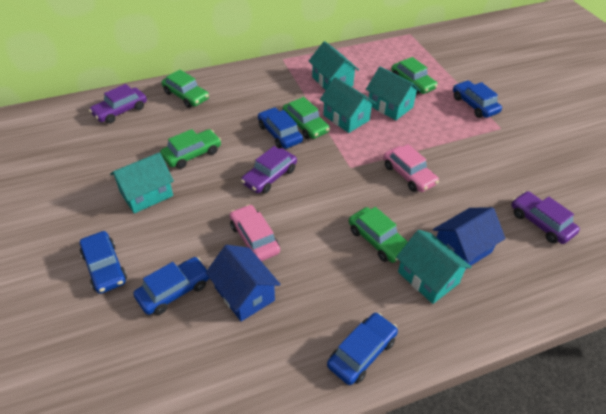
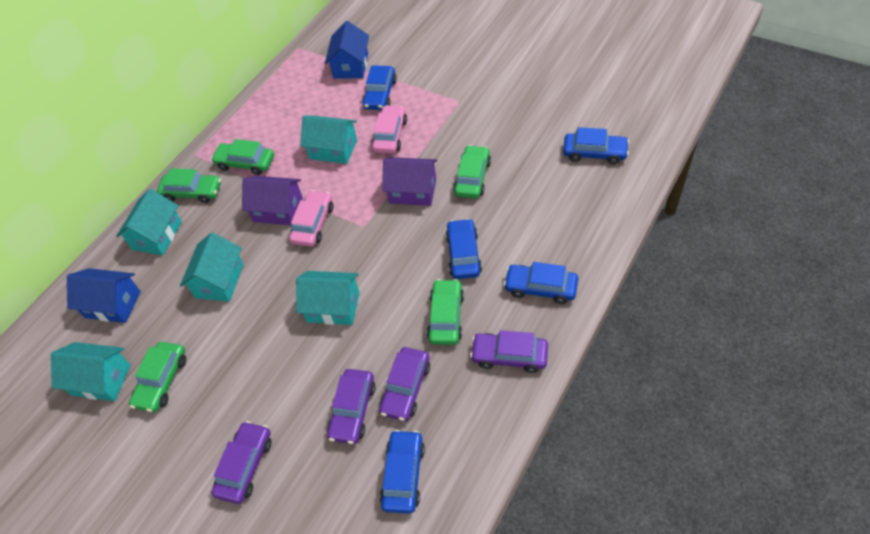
purple car: 3 -> 4
purple house: 0 -> 2

